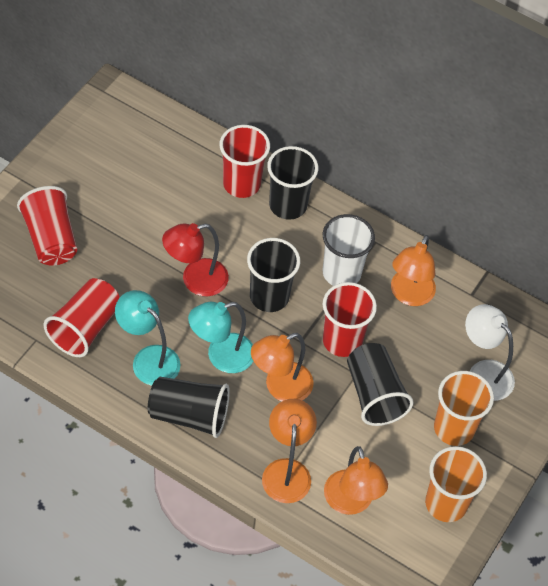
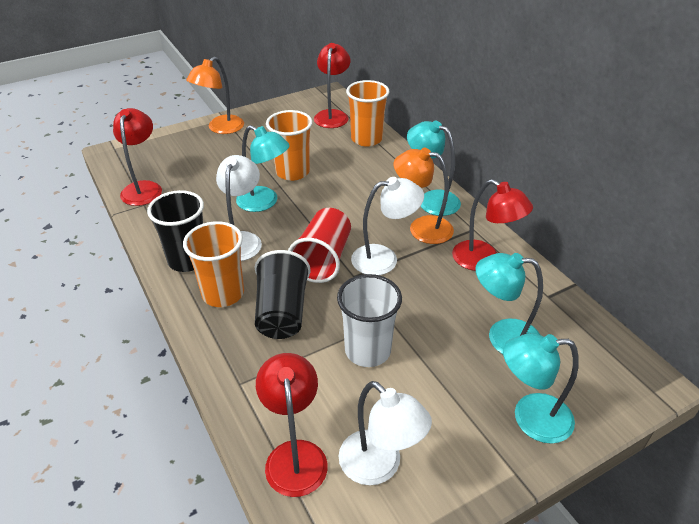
black cup: 4 -> 2
orange cup: 2 -> 3
orange lamp: 4 -> 2
red cup: 4 -> 1
red lamp: 1 -> 4
turquoise lamp: 2 -> 4
white lamp: 1 -> 3

